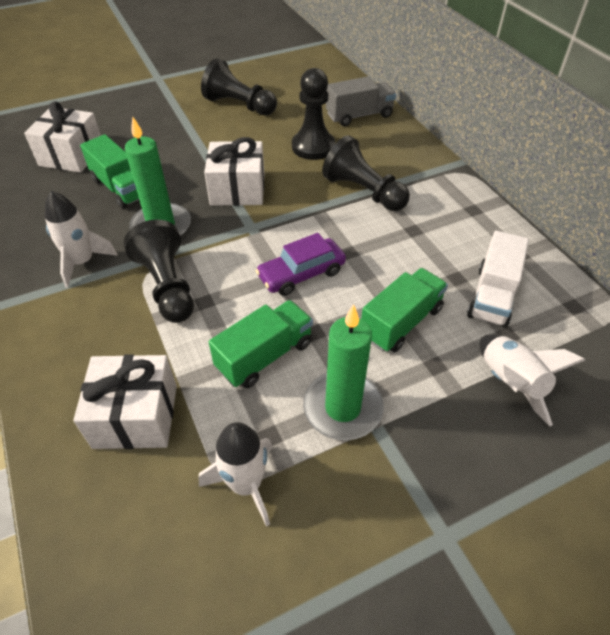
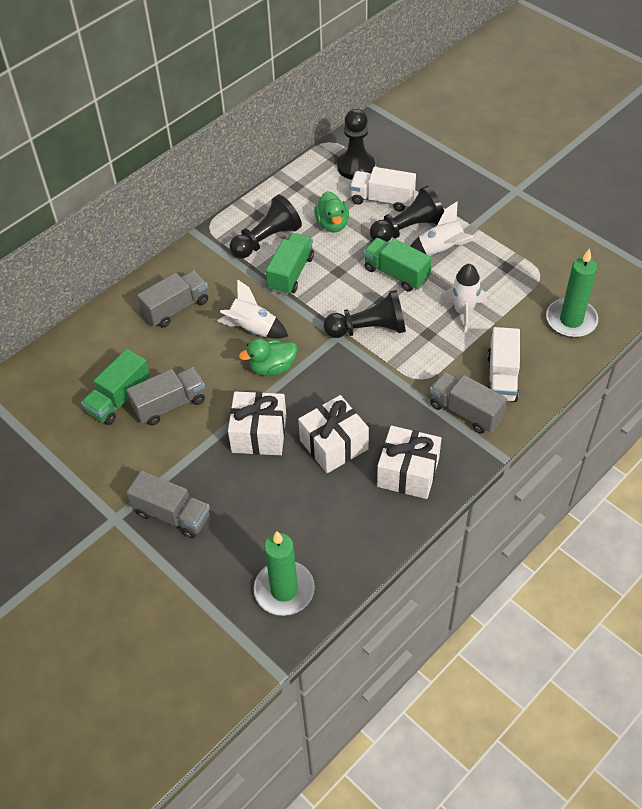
green duck: 0 -> 2
grey truck: 1 -> 4
purple car: 1 -> 0
white truck: 1 -> 2

